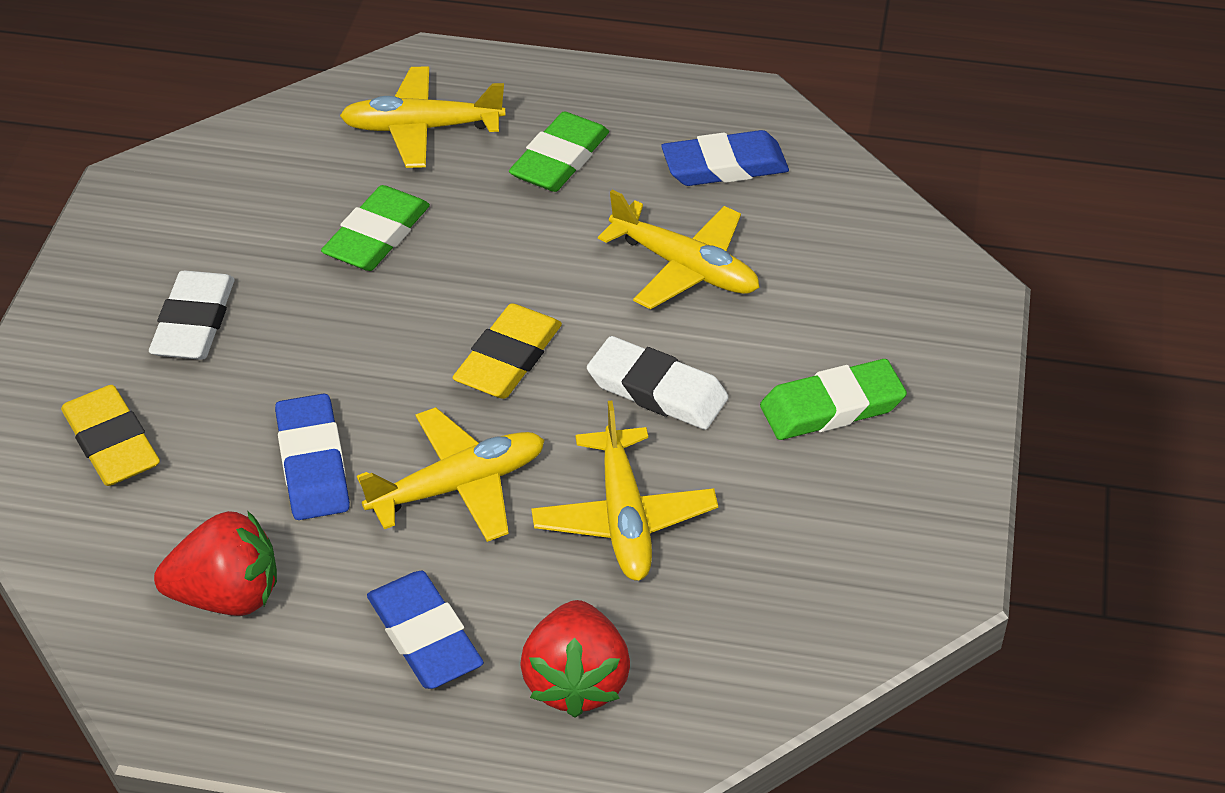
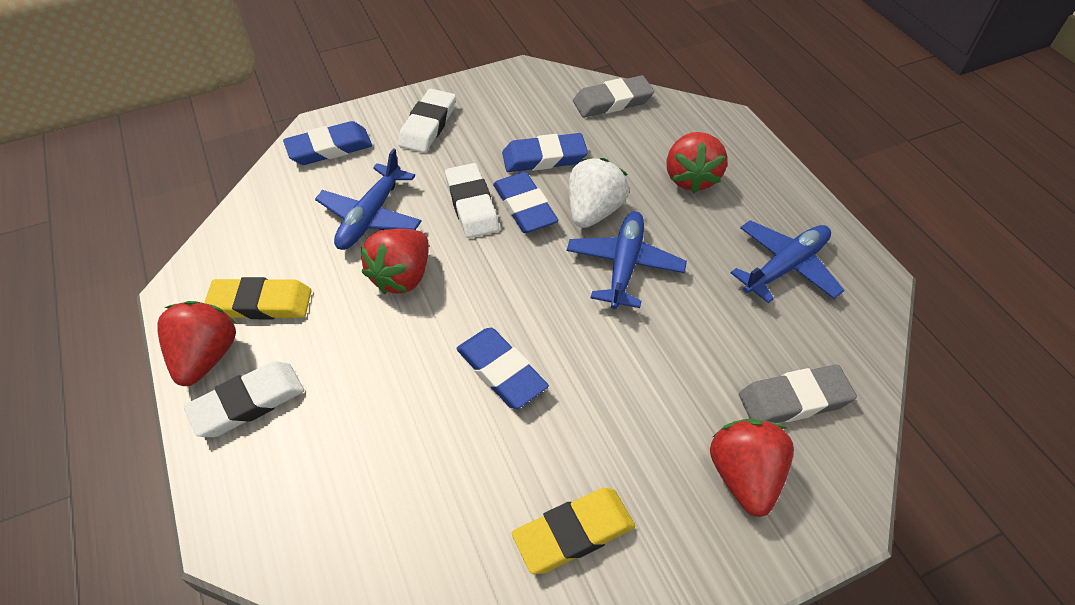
blue eraser: 3 -> 4
blue plane: 0 -> 3
green eraser: 3 -> 0
grey eraser: 0 -> 2
red strawberry: 2 -> 4
white eraser: 2 -> 3
white strawberry: 0 -> 1
yellow plane: 4 -> 0

